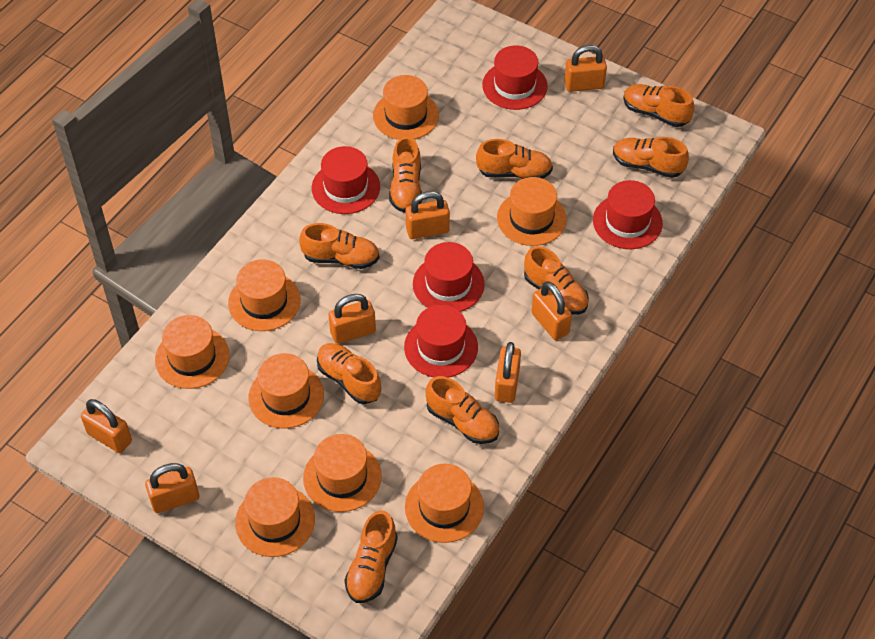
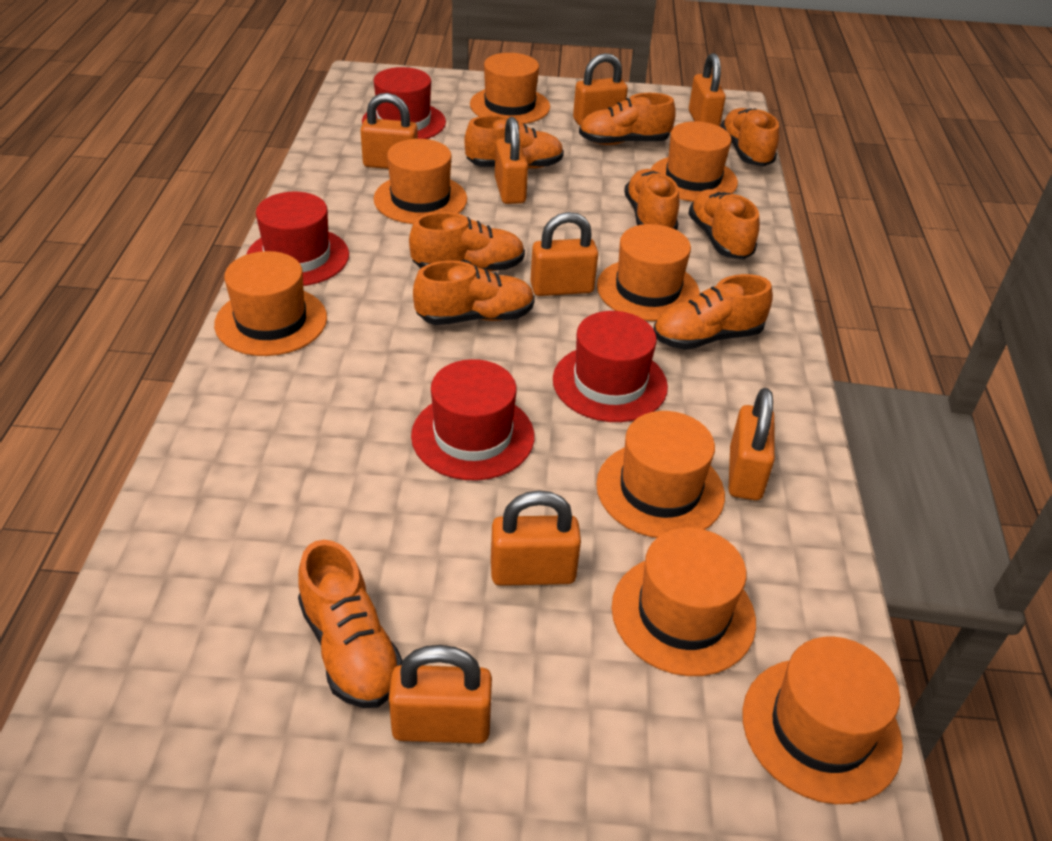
orange padlock: 7 -> 8
red hat: 5 -> 4

